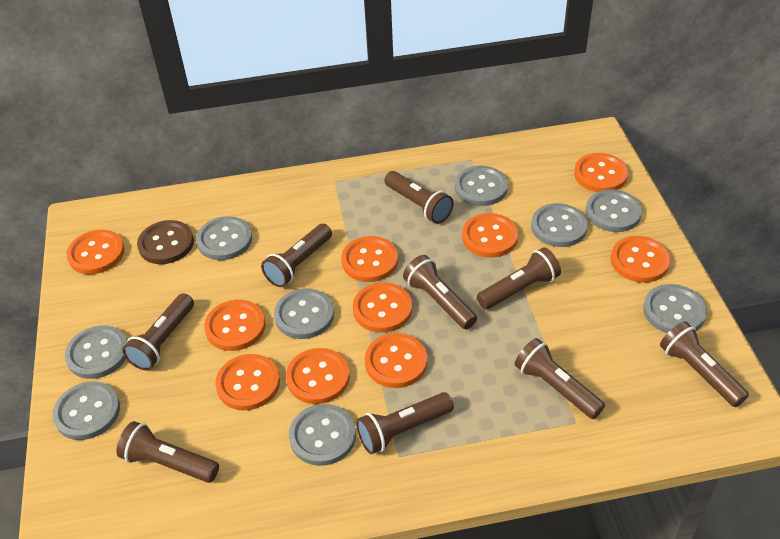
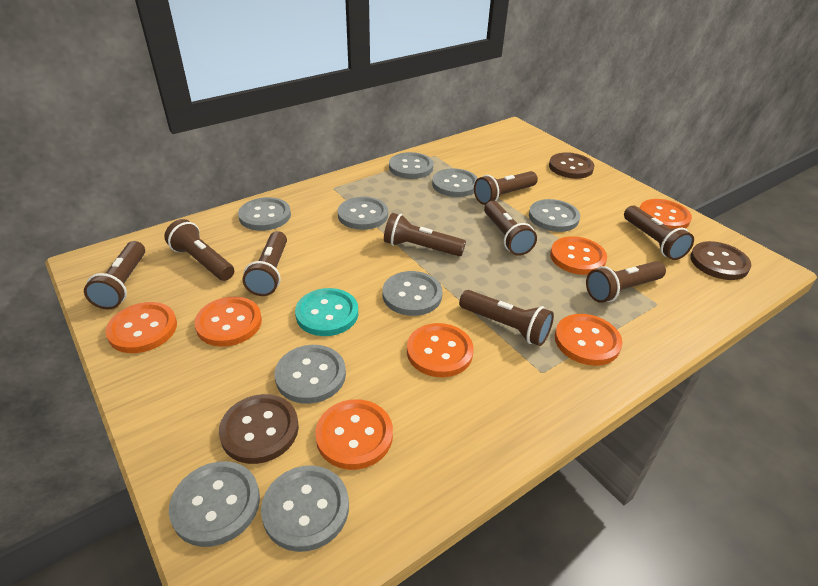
brown button: 1 -> 3
orange button: 10 -> 7
turquoise button: 0 -> 1

